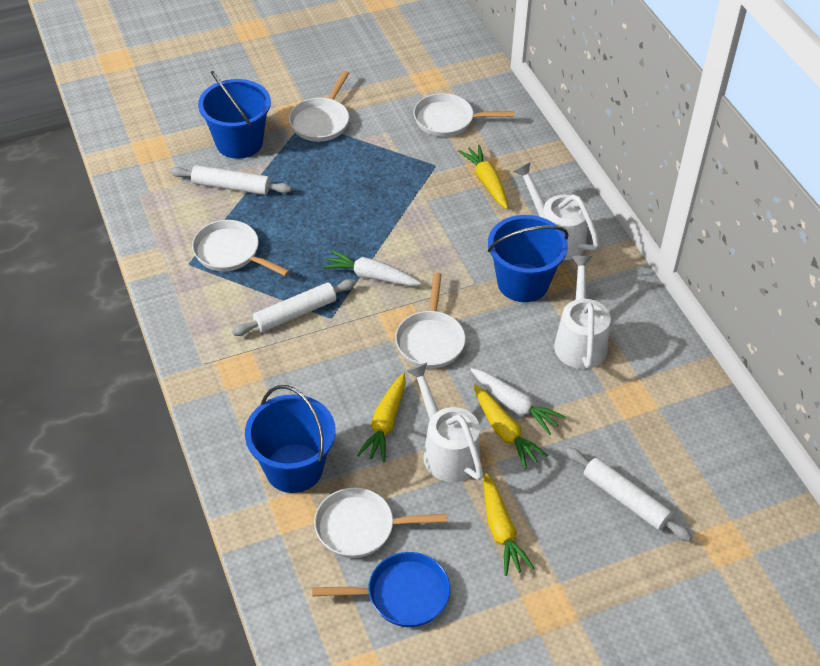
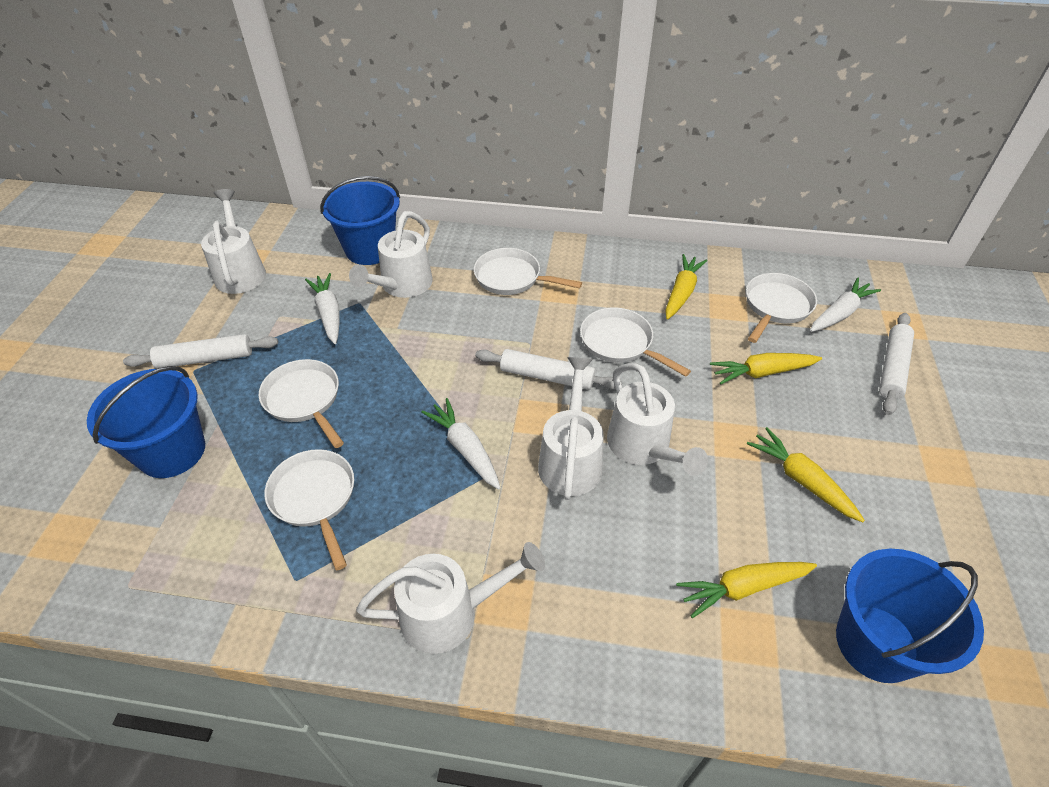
blue pan: 1 -> 0
white carrot: 2 -> 3
white watering can: 3 -> 5

